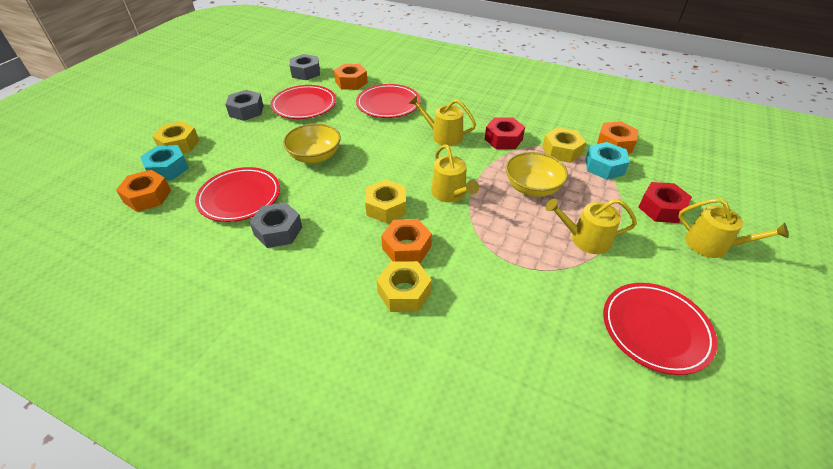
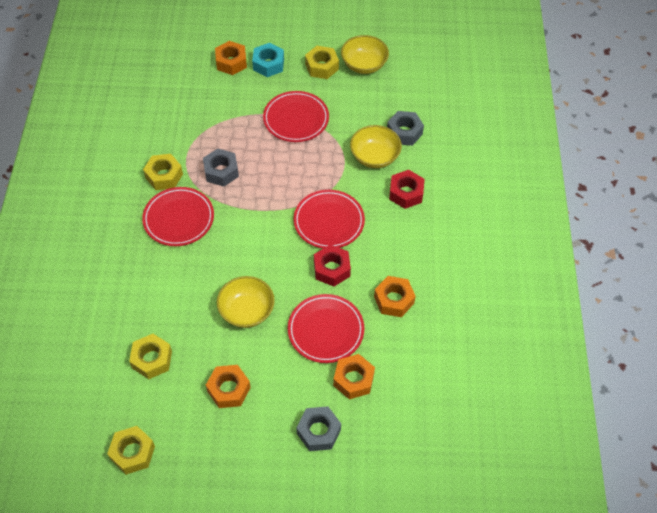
turquoise nut: 2 -> 1
yellow bowl: 2 -> 3
yellow watering can: 4 -> 0

